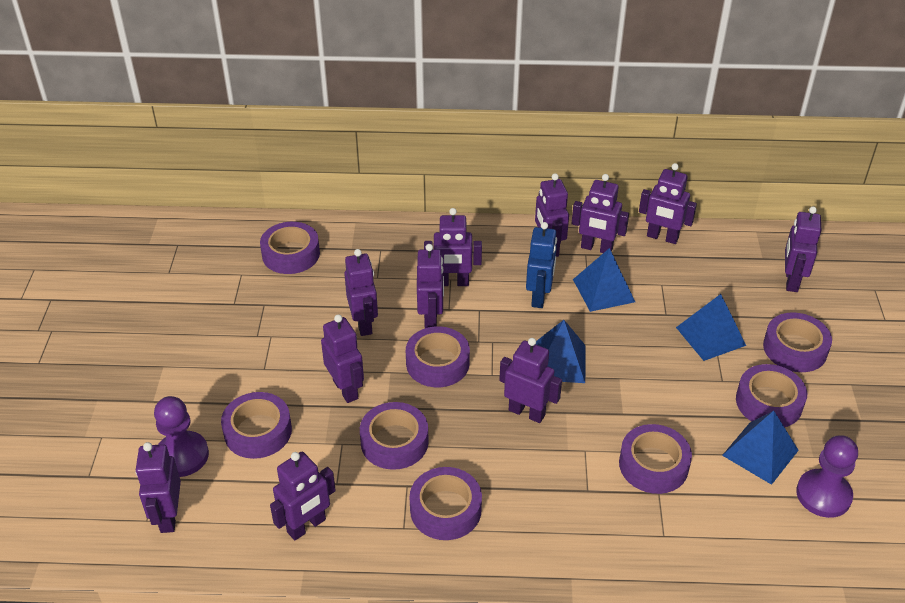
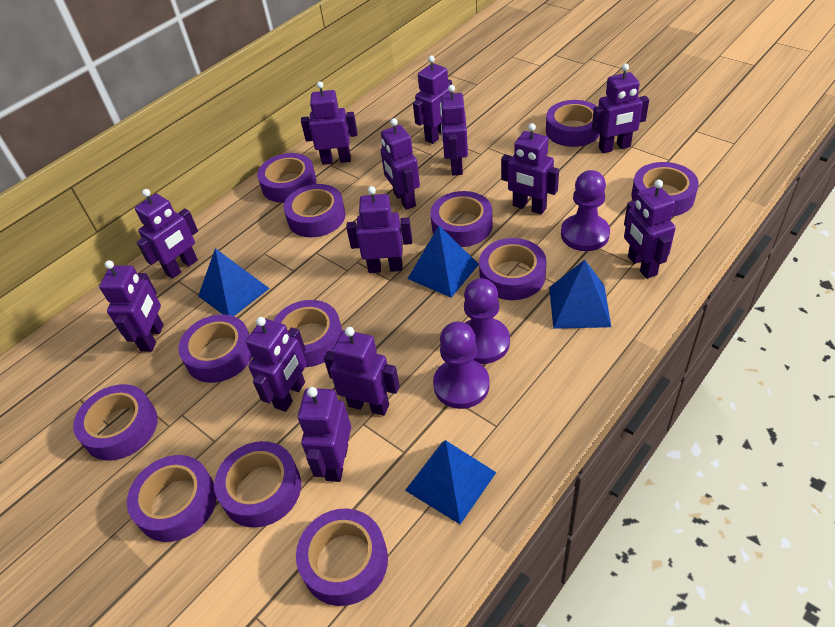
blue robot: 1 -> 0
purple pawn: 2 -> 3
purple robot: 11 -> 13
purple tape: 8 -> 12

